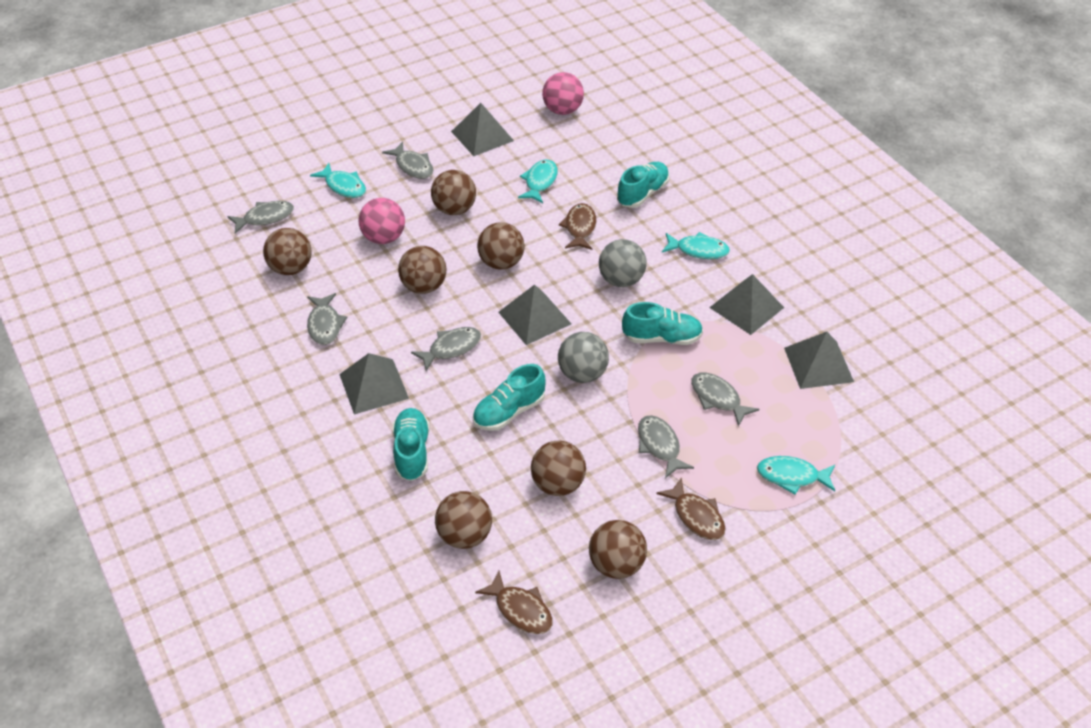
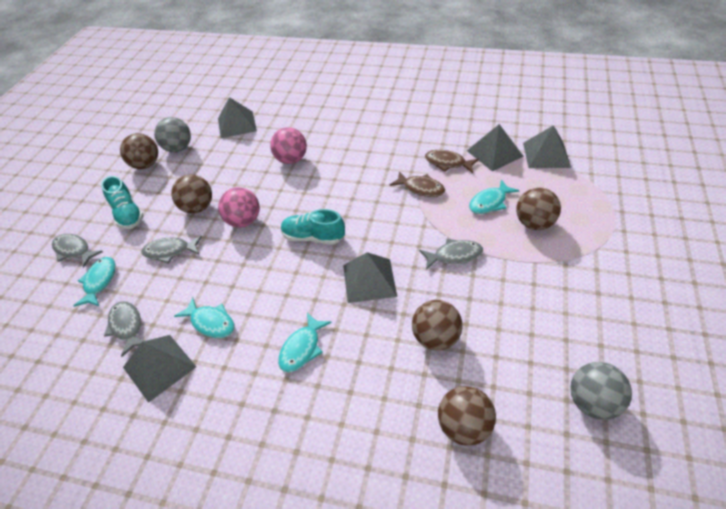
brown ball: 7 -> 5
brown fish: 3 -> 2
grey fish: 6 -> 4
turquoise shoe: 4 -> 2

